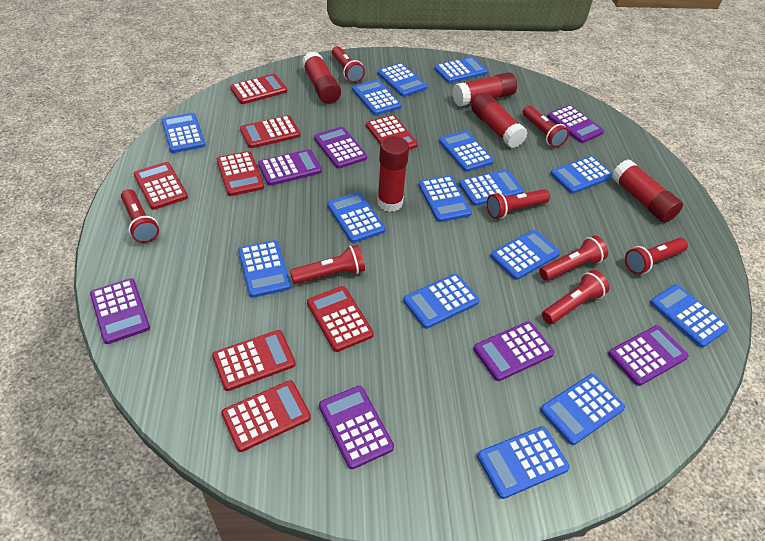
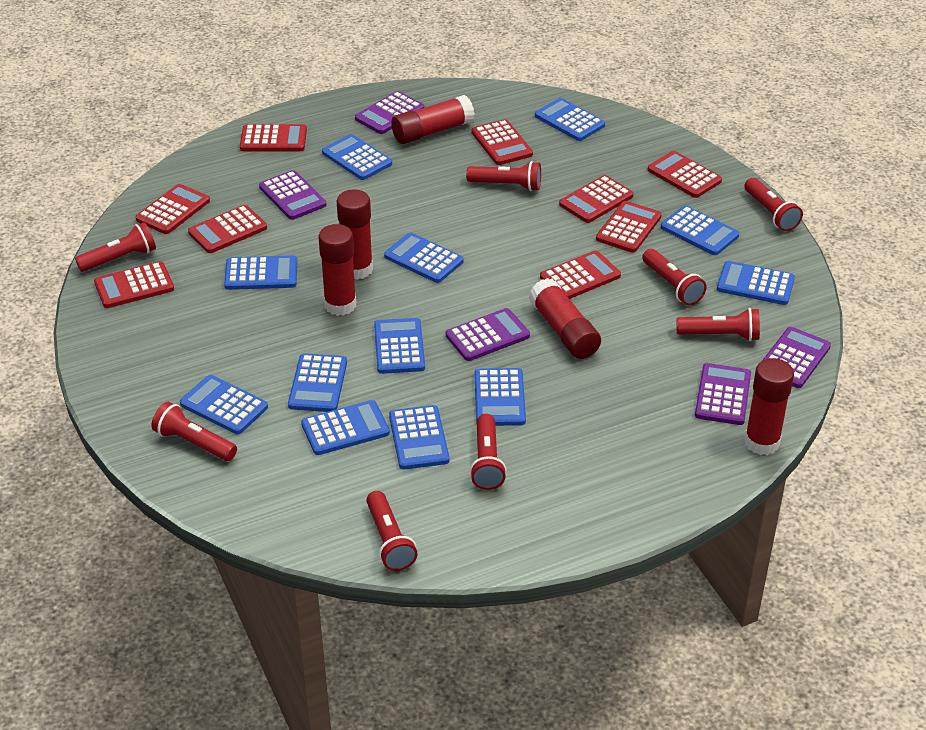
blue calculator: 15 -> 12
purple calculator: 7 -> 5
red calculator: 8 -> 9

